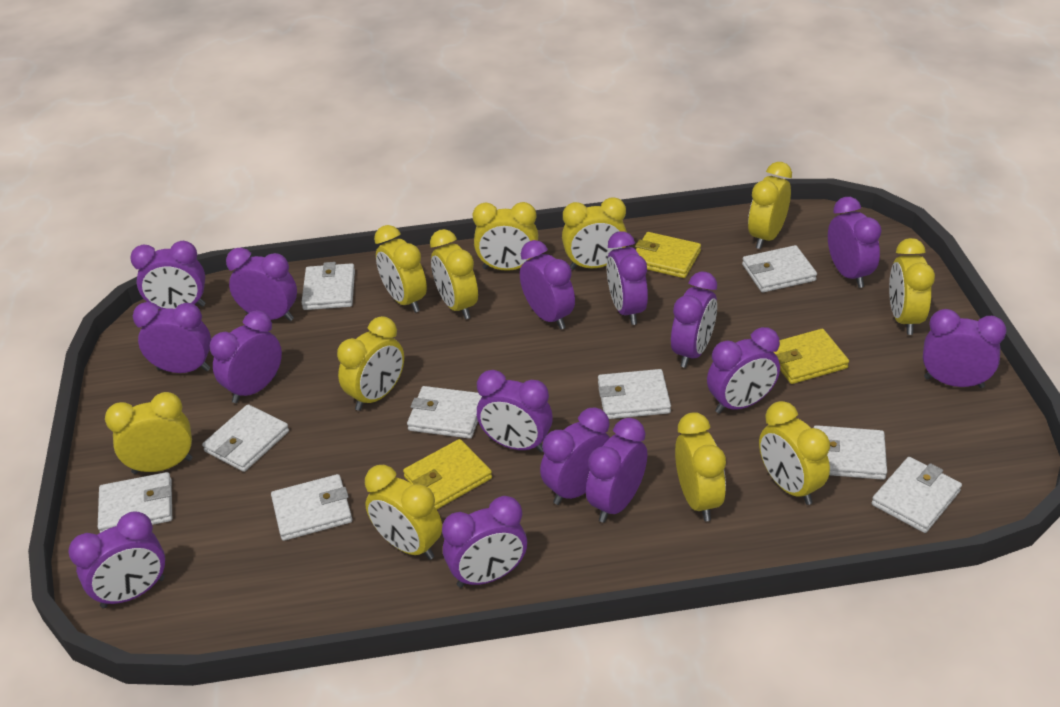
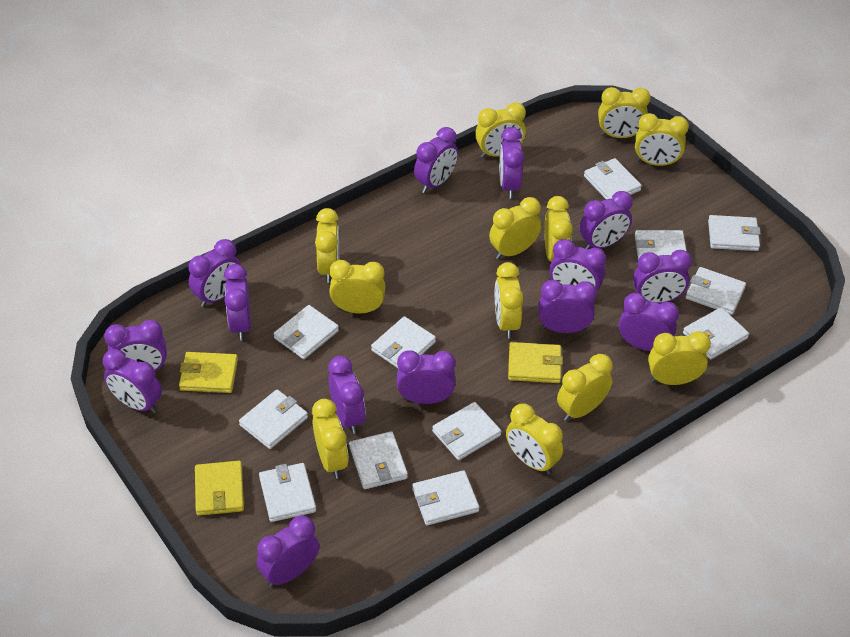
purple clock: 15 -> 14
white wallet: 9 -> 12
yellow clock: 11 -> 12

